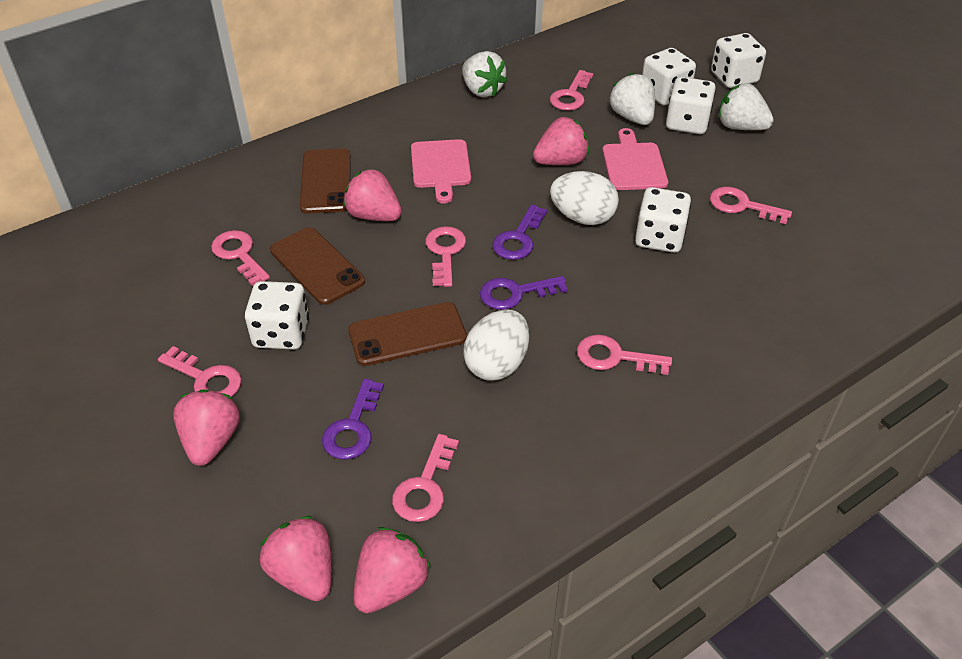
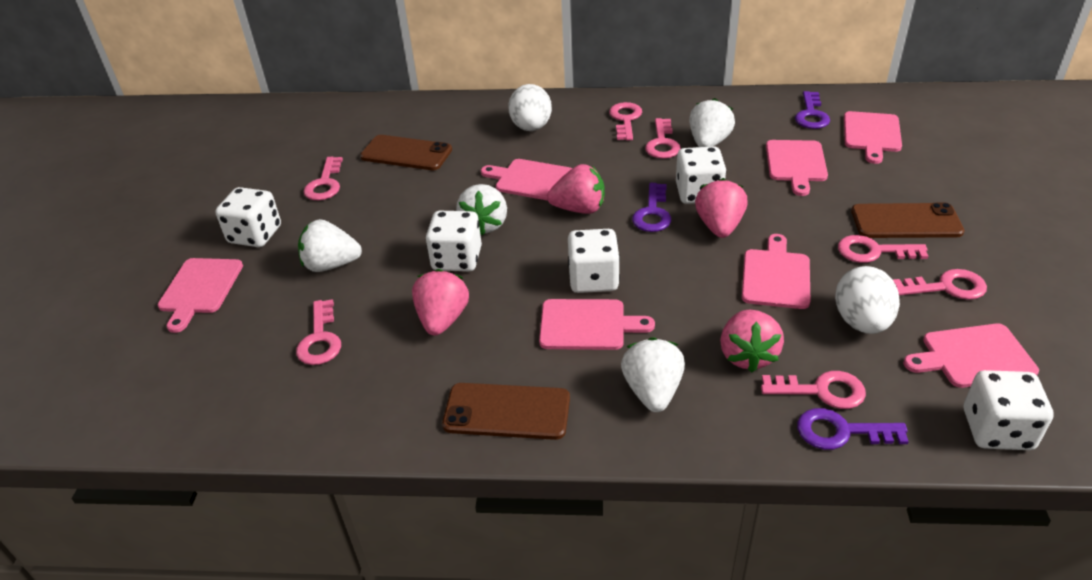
pink cutting board: 2 -> 7
pink strawberry: 5 -> 4
white strawberry: 3 -> 4

